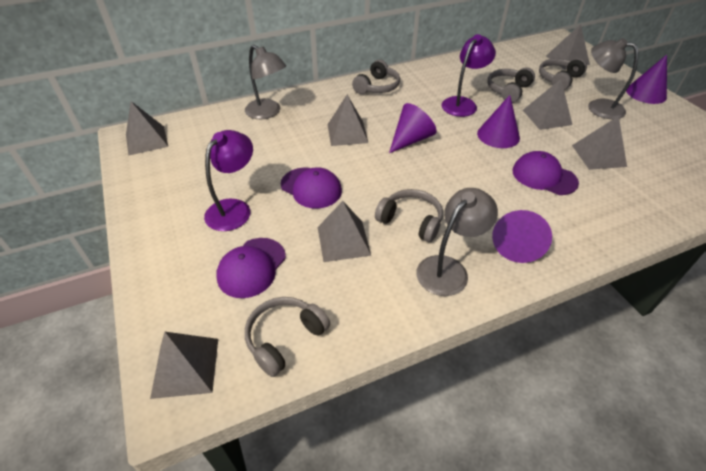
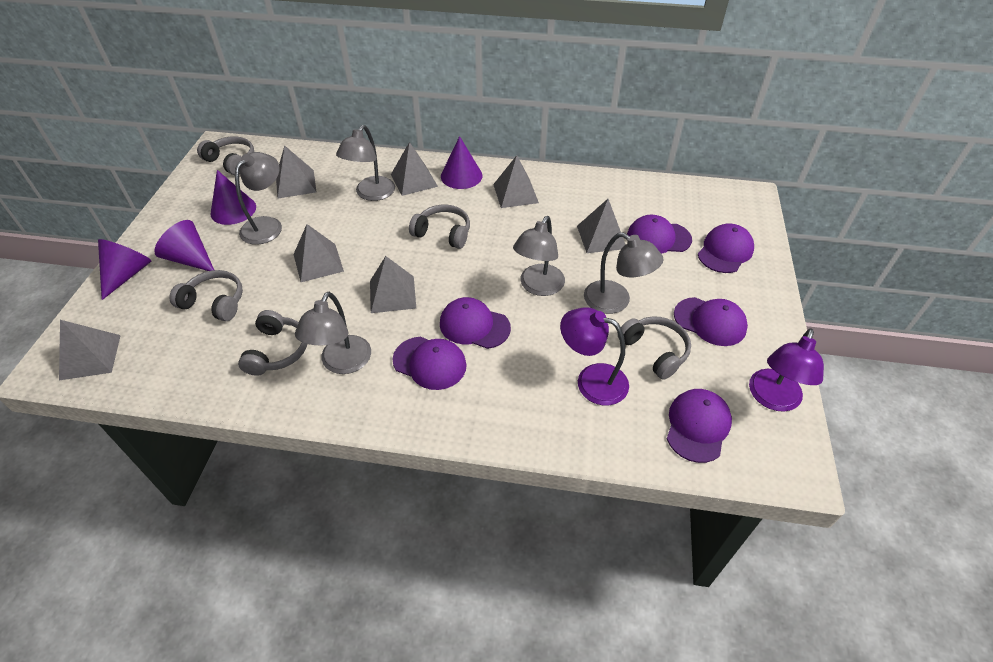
grey lamp: 3 -> 5
purple cap: 3 -> 6

